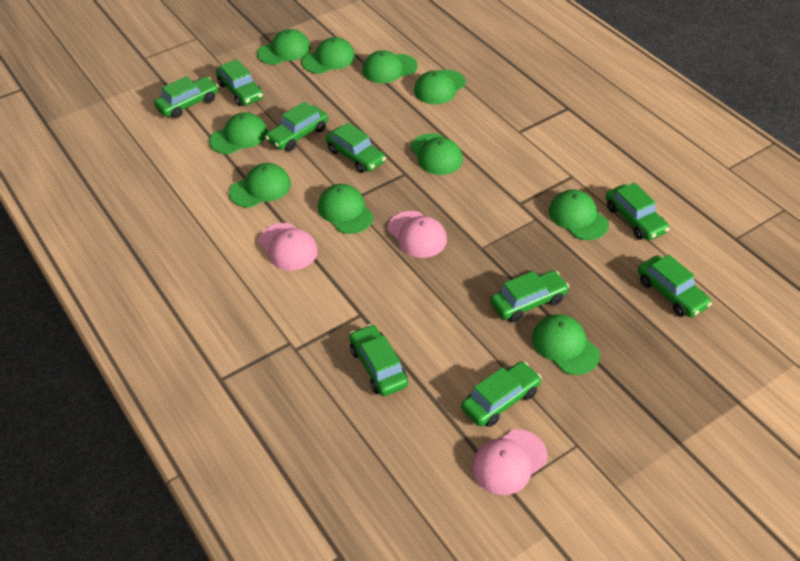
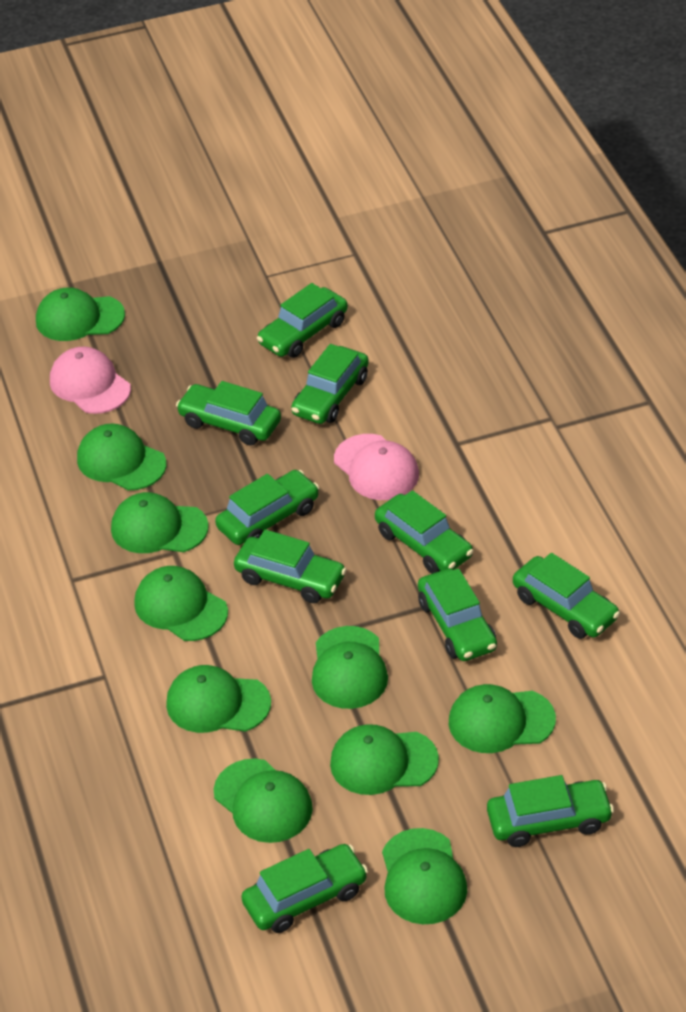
green car: 9 -> 10
pink cap: 3 -> 2

